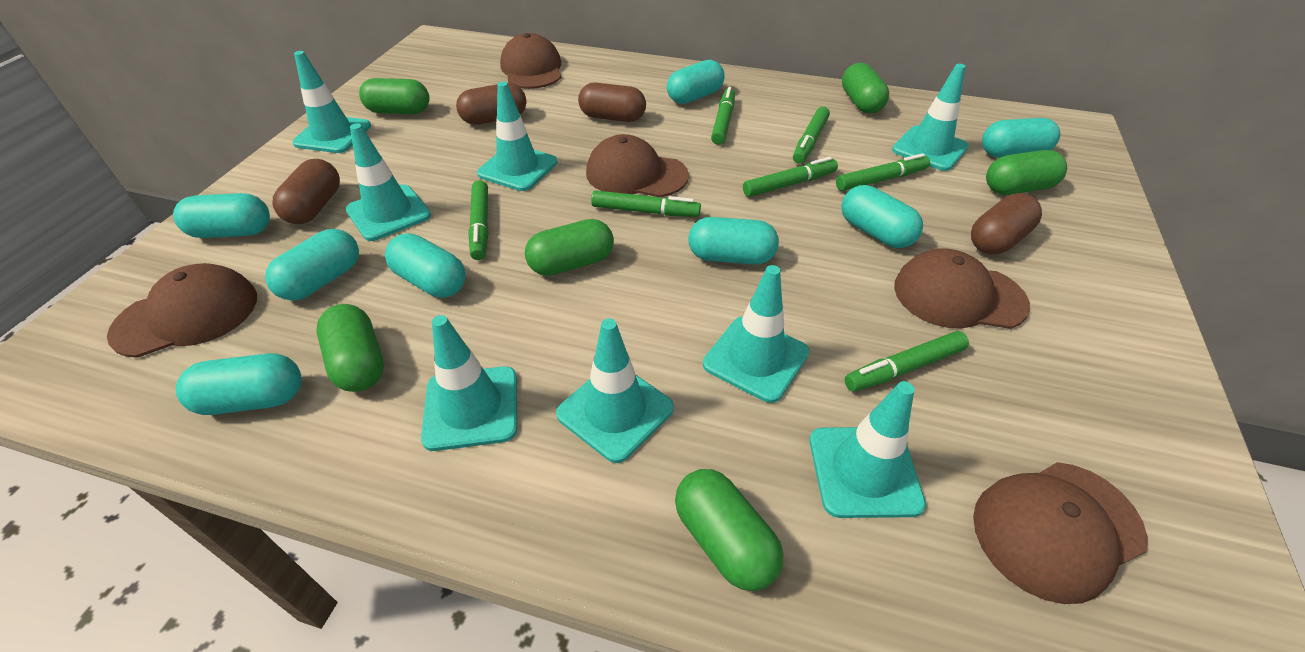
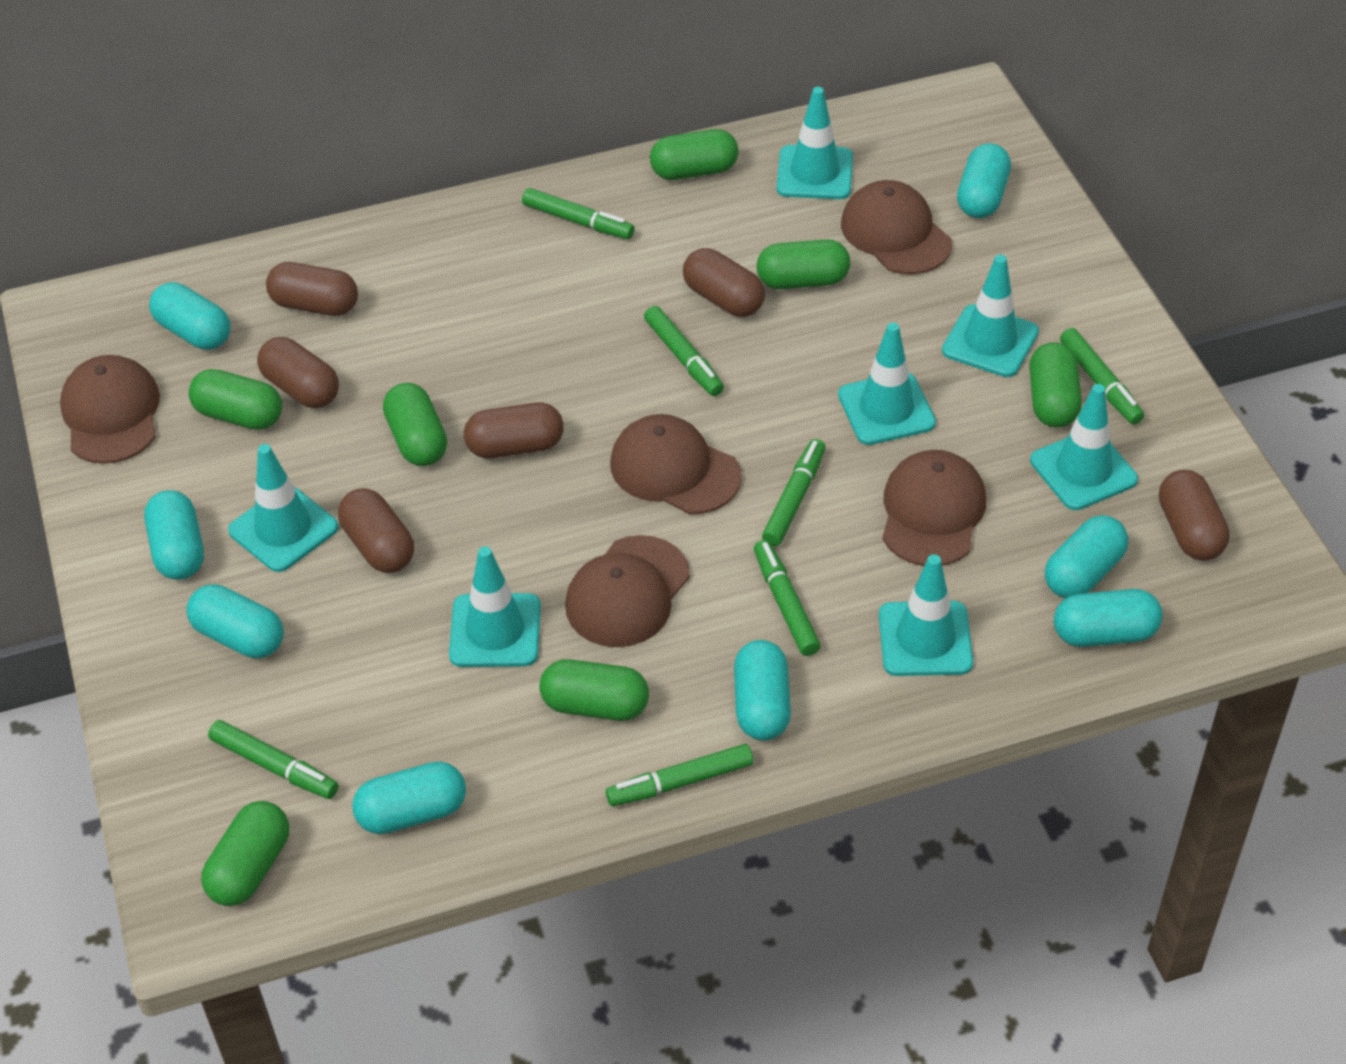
brown capsule: 4 -> 6
green capsule: 6 -> 7
turquoise traffic cone: 8 -> 7

